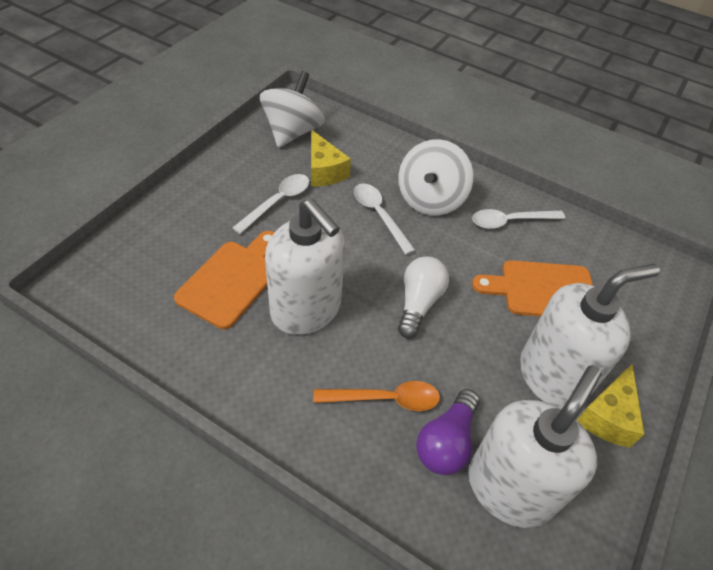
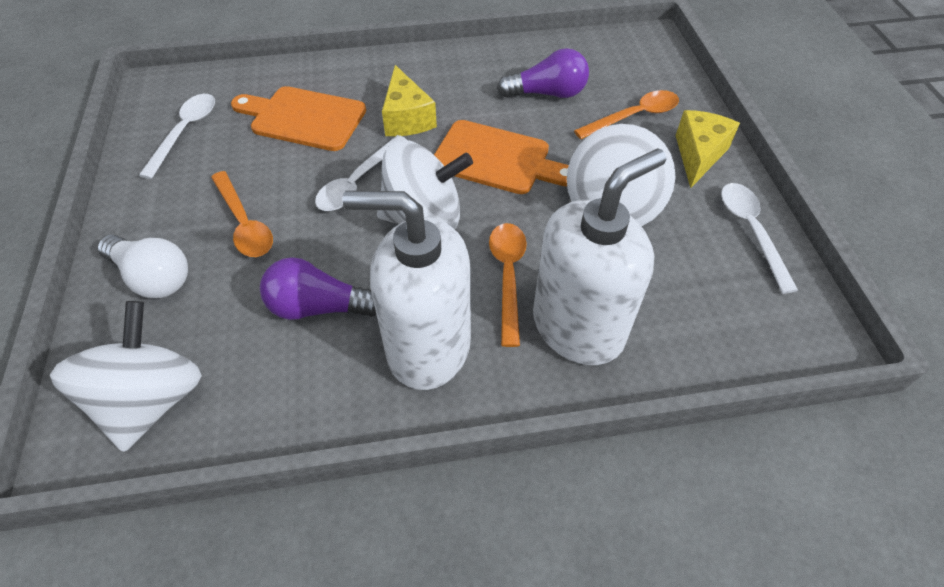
orange spoon: 1 -> 3
purple light bulb: 1 -> 2
white soap dispenser: 3 -> 2
white spinning top: 2 -> 3

